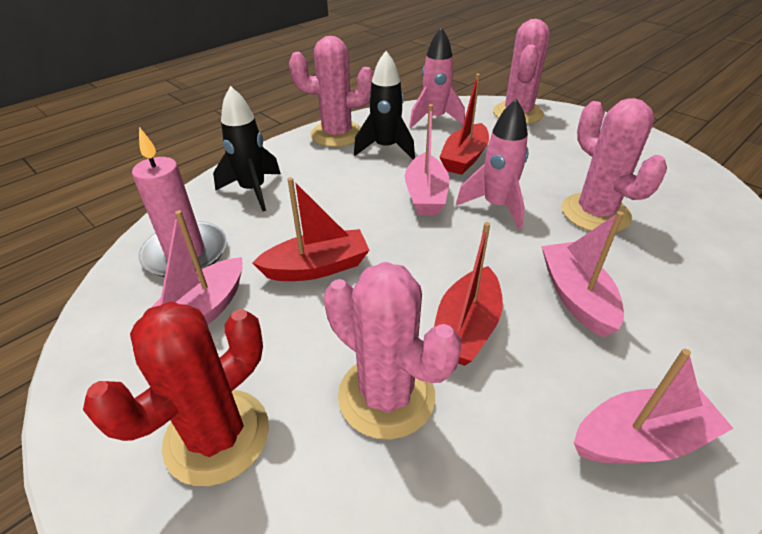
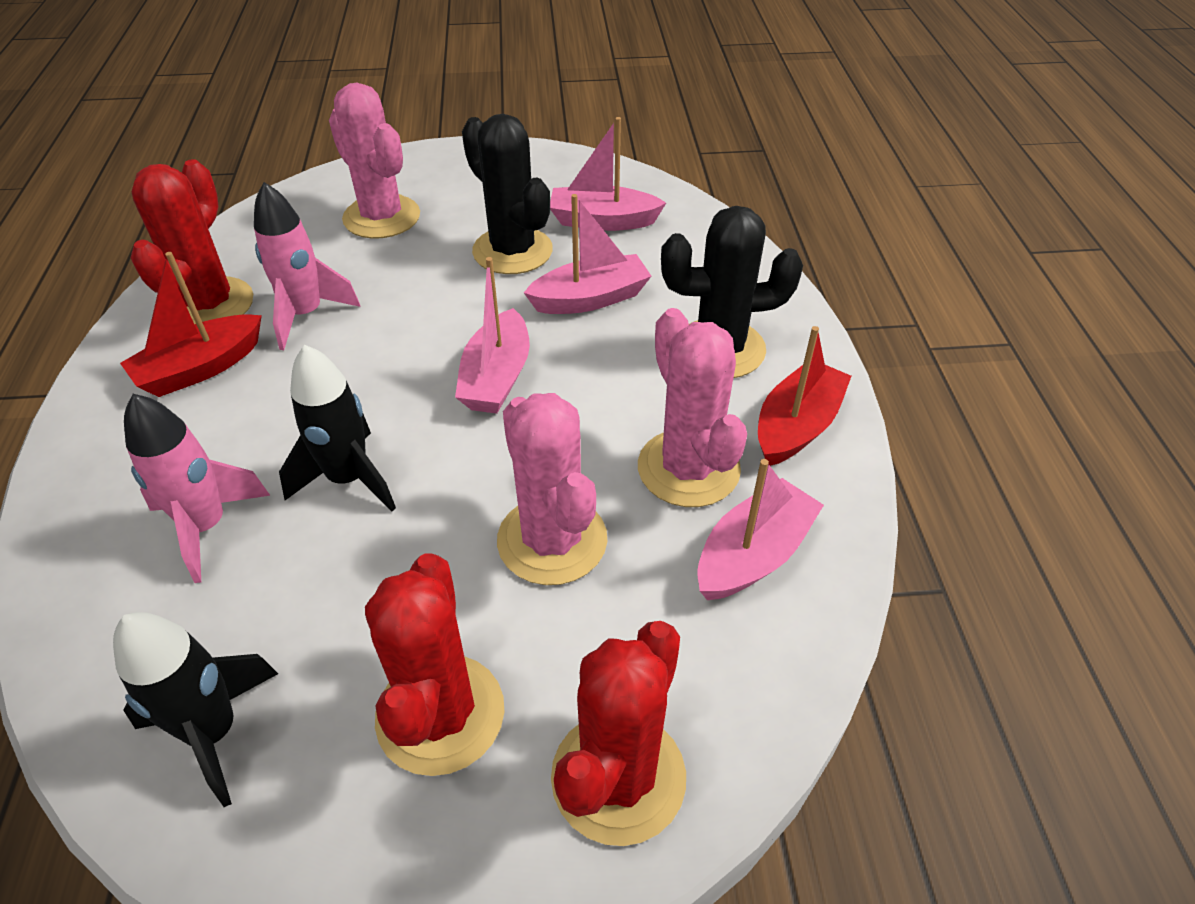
black cactus: 0 -> 2
pink cactus: 4 -> 3
pink candle: 1 -> 0
red boat: 3 -> 2
red cactus: 1 -> 3

